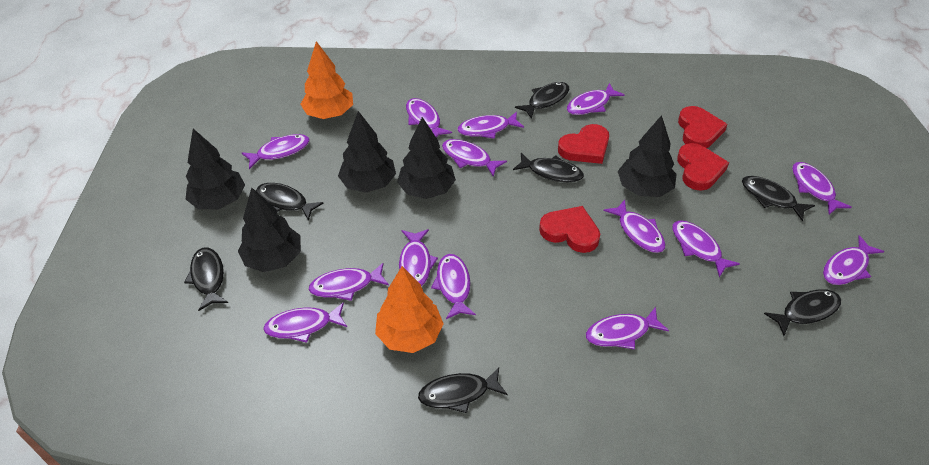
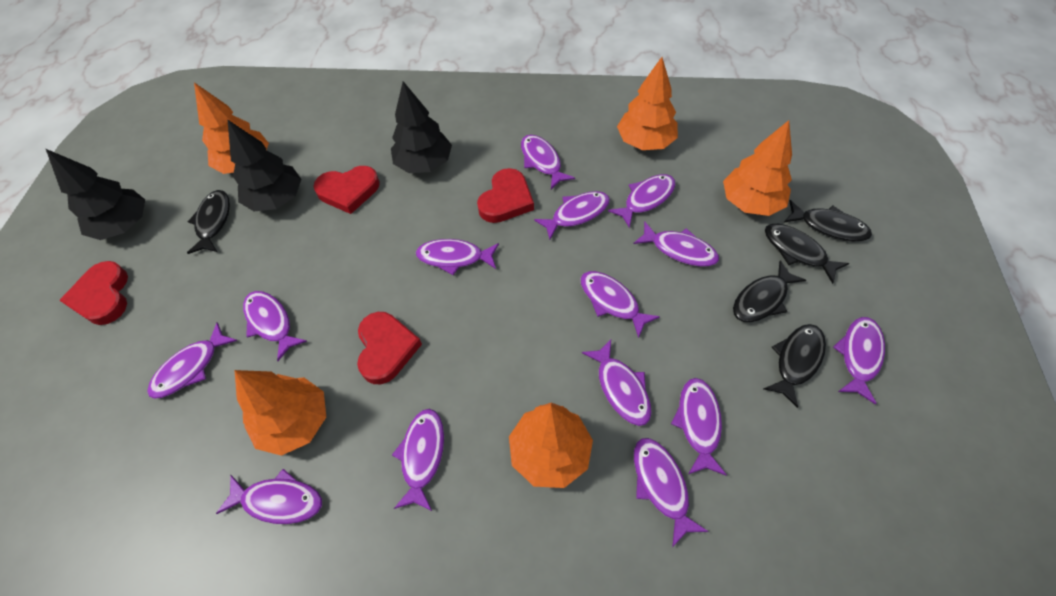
black fish: 7 -> 5
black tree: 5 -> 3
orange tree: 2 -> 5

